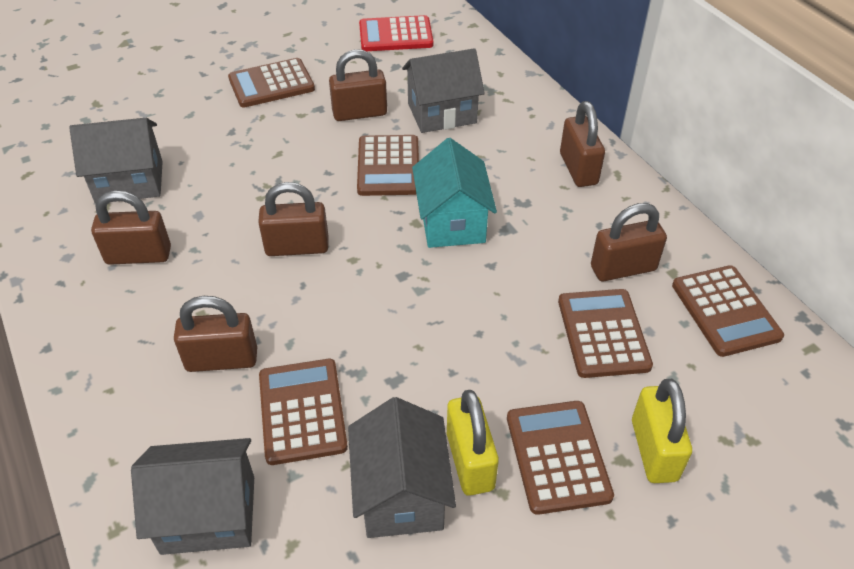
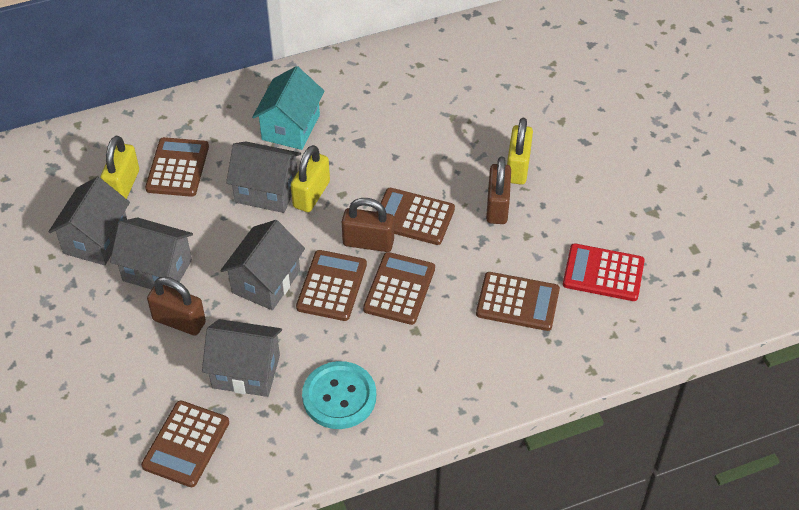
brown padlock: 6 -> 3
grey house: 4 -> 5
turquoise button: 0 -> 1
yellow padlock: 2 -> 3

